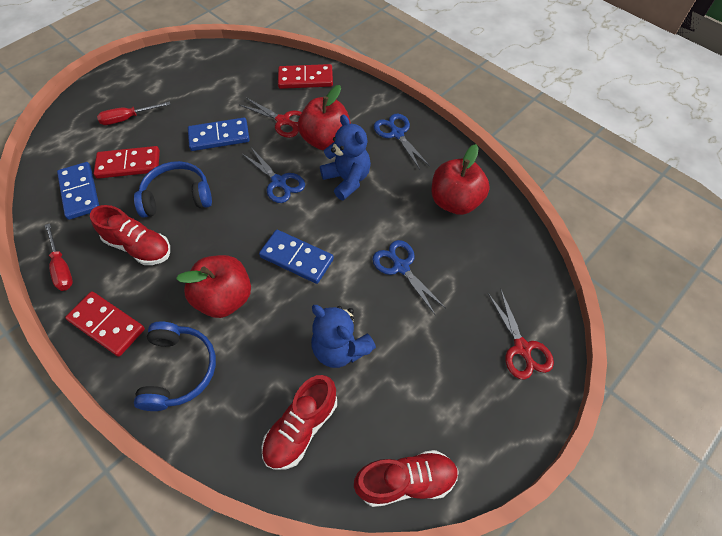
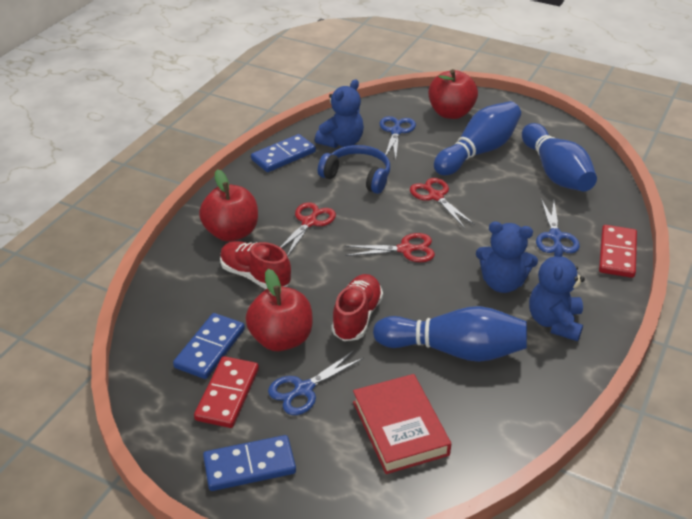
blue bowling pin: 0 -> 3
blue headphones: 2 -> 1
blue teddy bear: 2 -> 3
red book: 0 -> 1
red domino: 3 -> 2
red scissors: 2 -> 3
red screwdriver: 2 -> 0
red shoe: 3 -> 2

